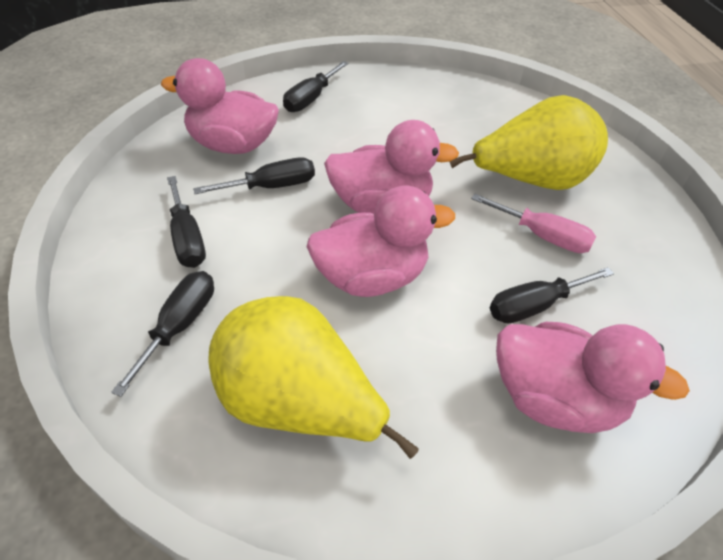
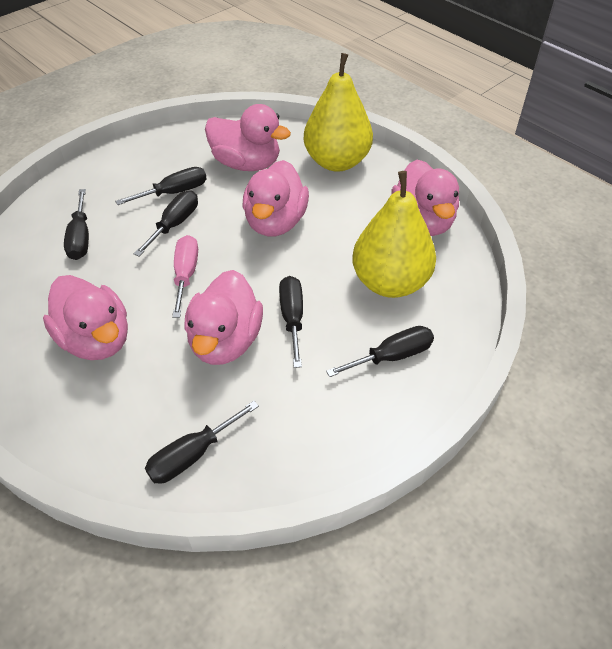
black screwdriver: 5 -> 6
pink duck: 4 -> 5

